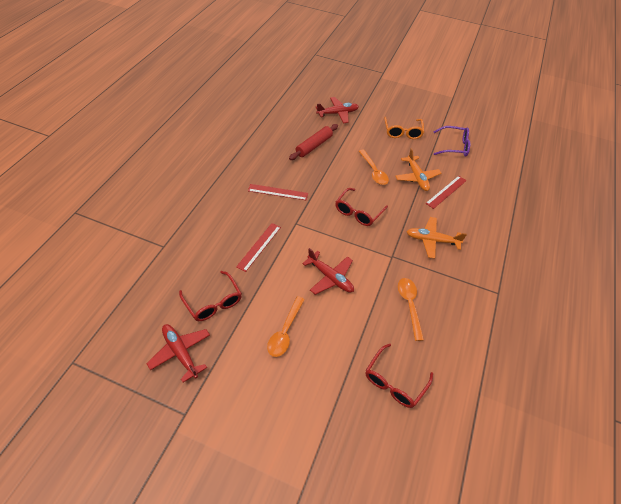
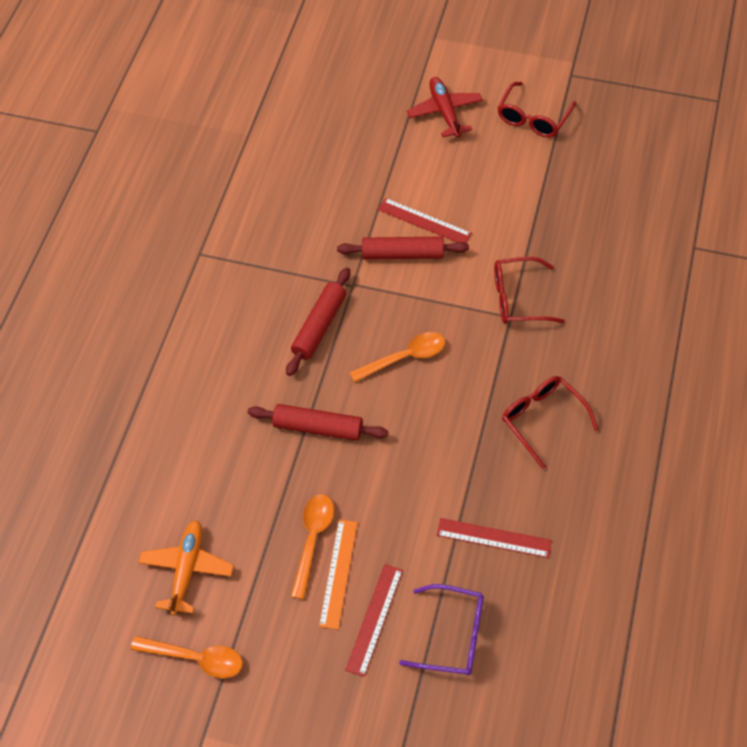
orange glasses: 1 -> 0
orange plane: 2 -> 1
orange ruler: 0 -> 1
red plane: 3 -> 1
red rolling pin: 1 -> 3

